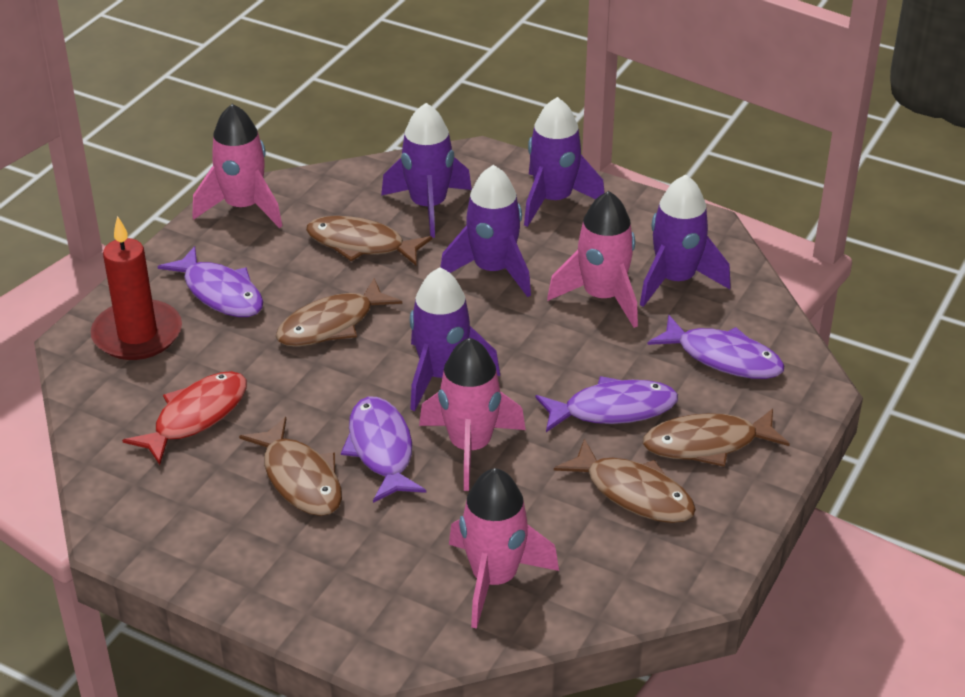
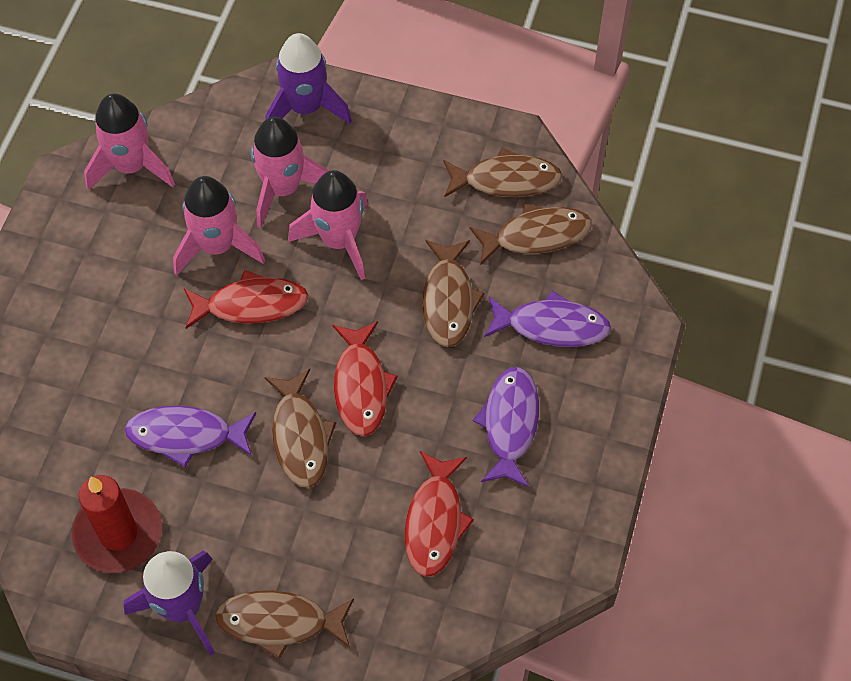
purple fish: 4 -> 3
purple rocket: 5 -> 2
red fish: 1 -> 3

